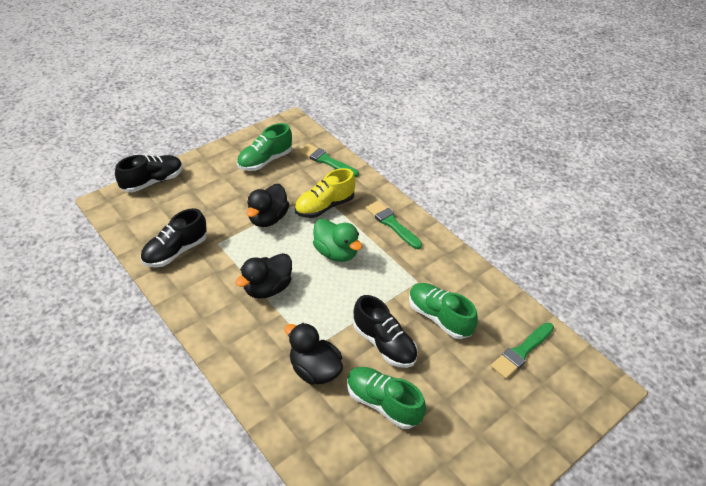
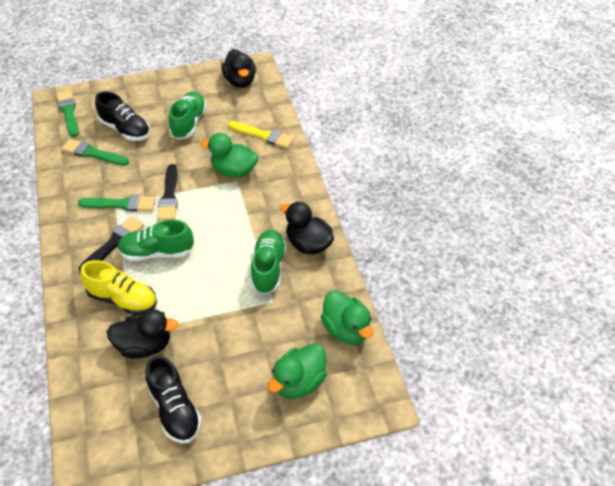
black brush: 0 -> 2
black shoe: 3 -> 2
green duck: 1 -> 3
yellow brush: 0 -> 1

